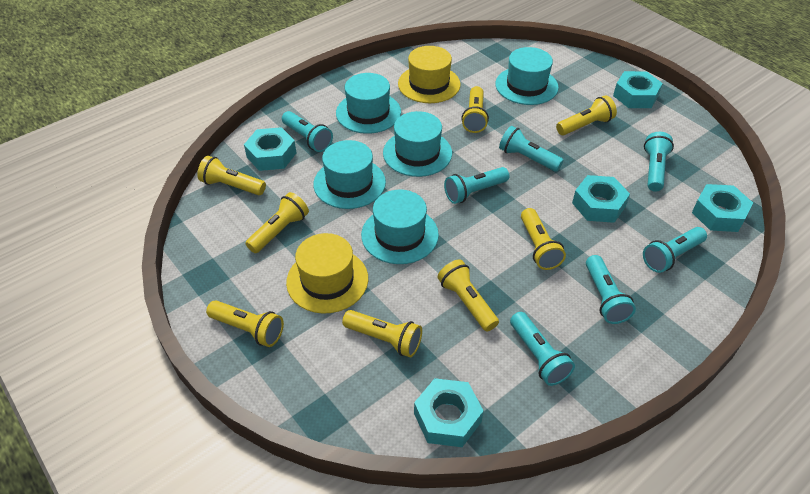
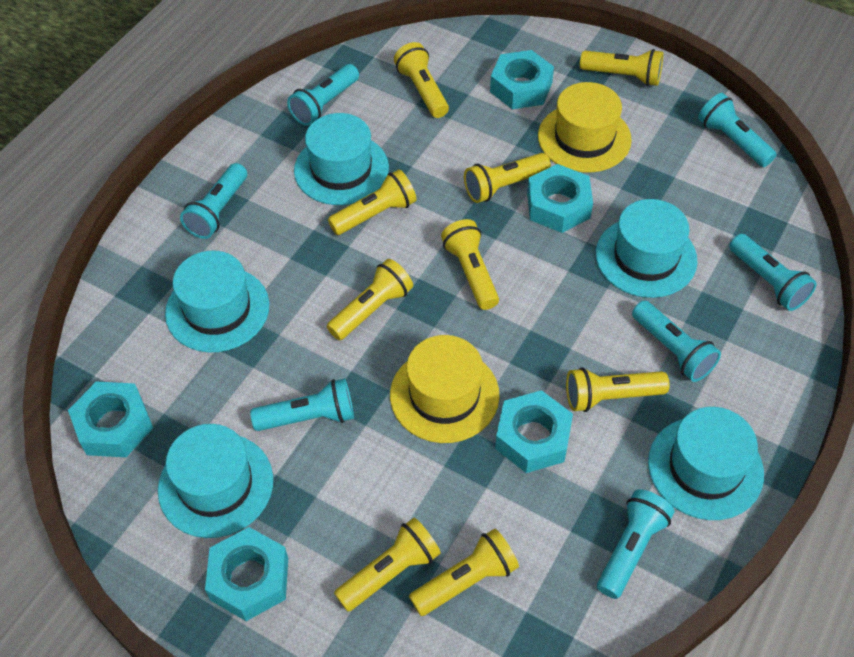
yellow flashlight: 8 -> 9

